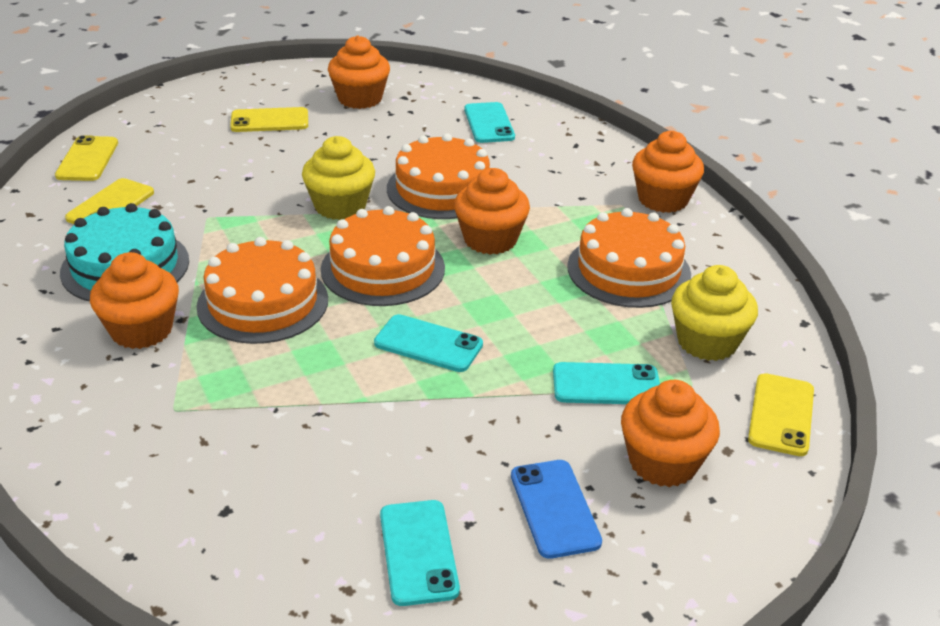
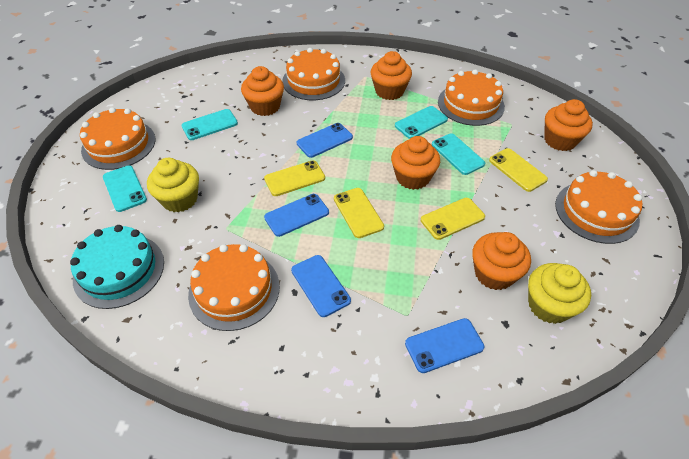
blue phone: 1 -> 4
orange cake: 4 -> 5

